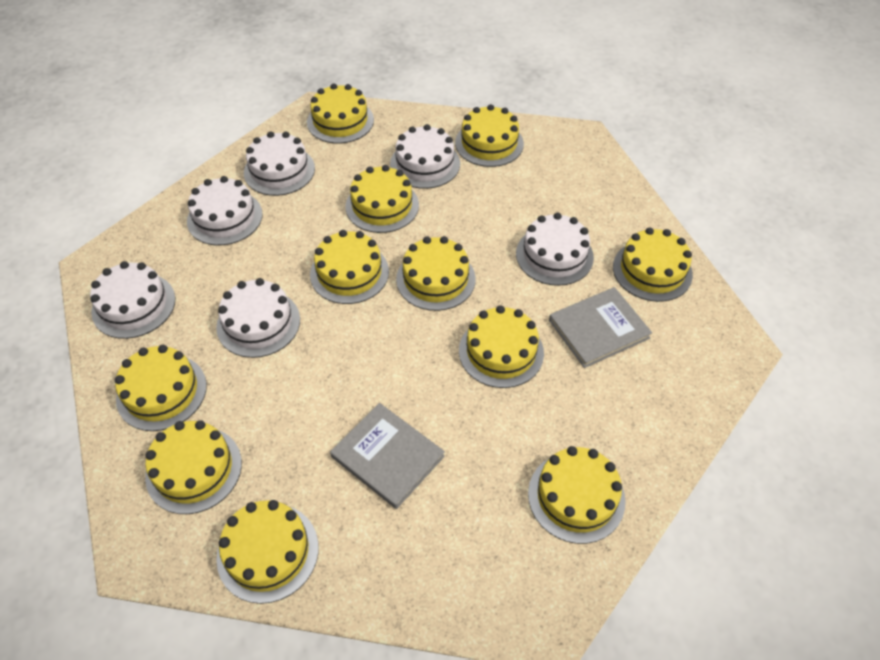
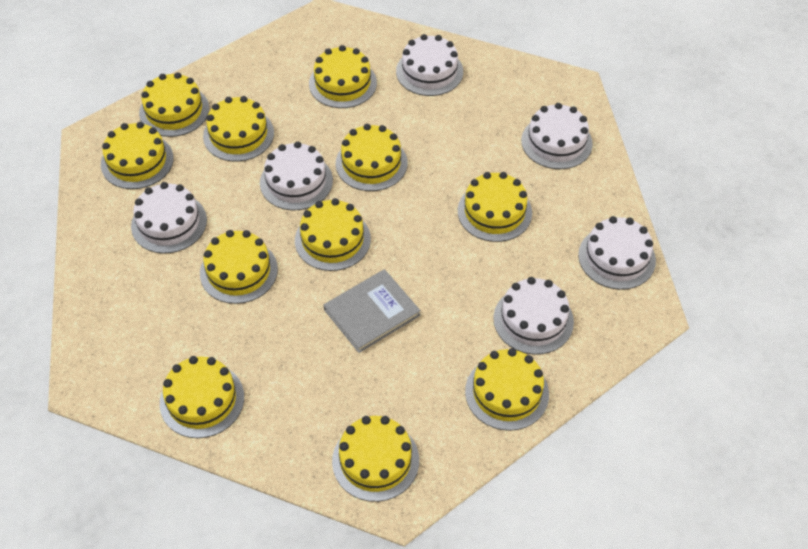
grey book: 2 -> 1

